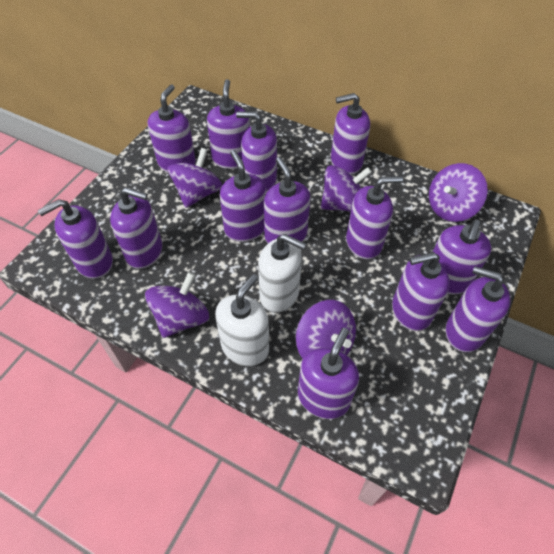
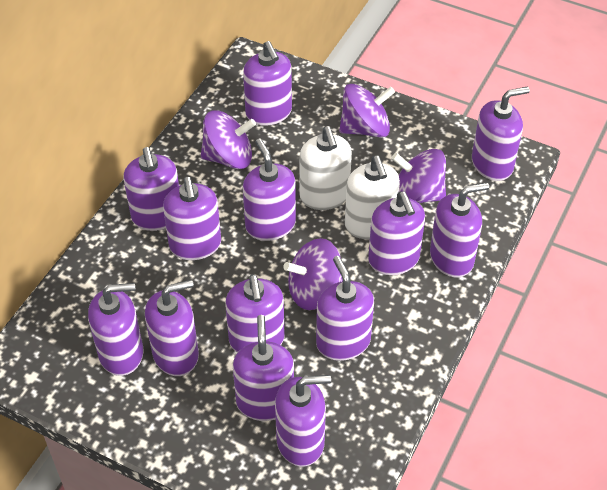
purple spinning top: 5 -> 4

